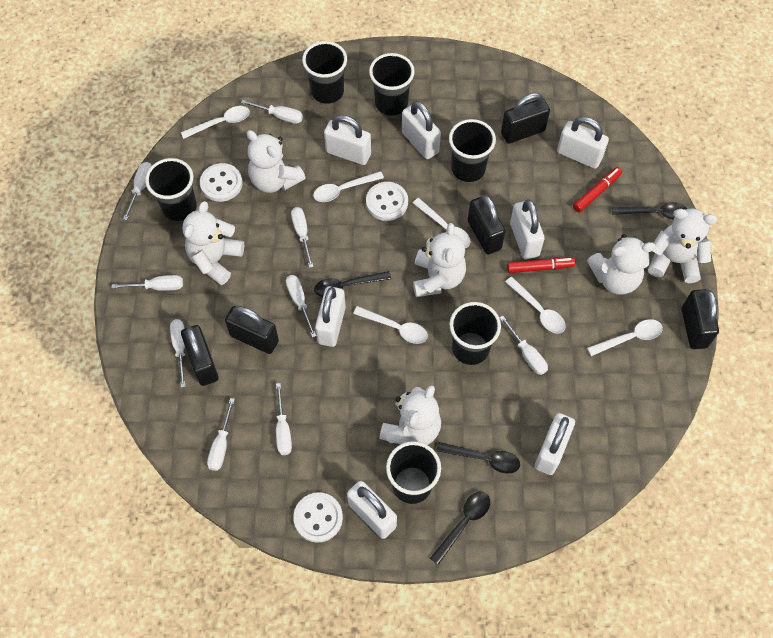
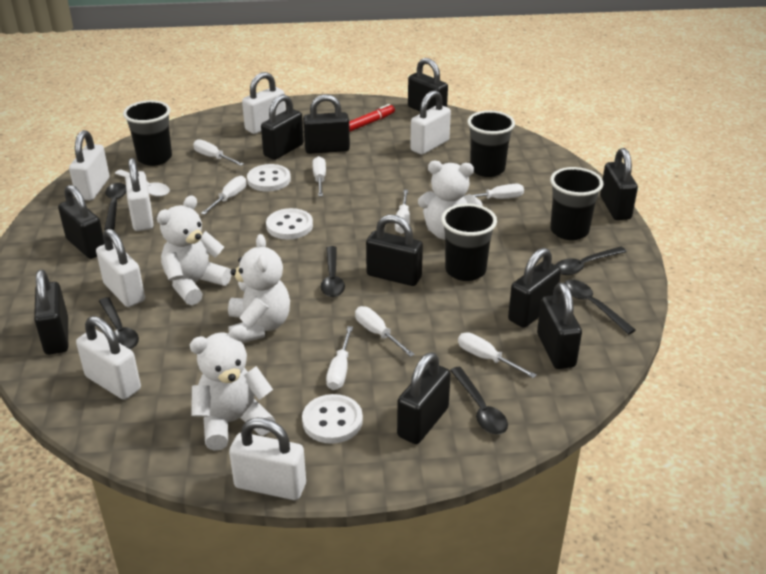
black cup: 6 -> 4
black padlock: 5 -> 10
black spoon: 4 -> 6
red marker: 2 -> 1
white screwdriver: 9 -> 8
white spoon: 6 -> 1
white teddy bear: 6 -> 4

